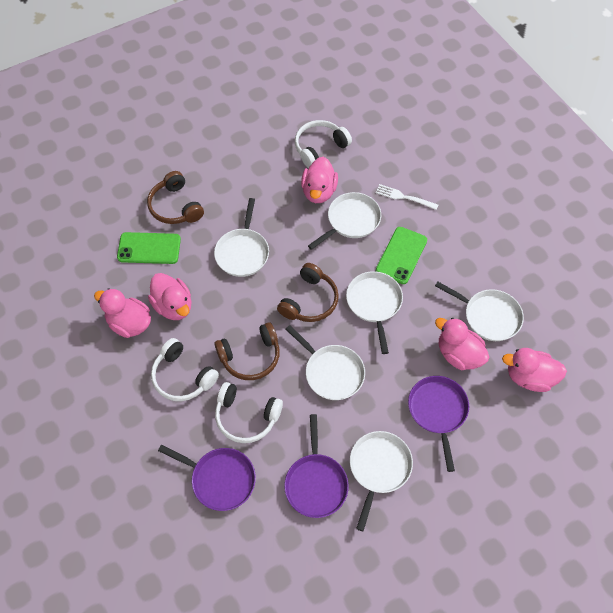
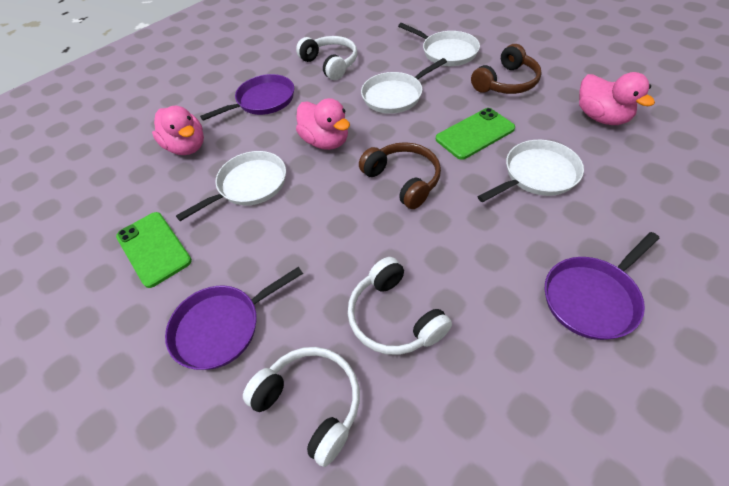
brown headphones: 3 -> 2
pink duck: 5 -> 3
white fork: 1 -> 0
white pan: 6 -> 4

